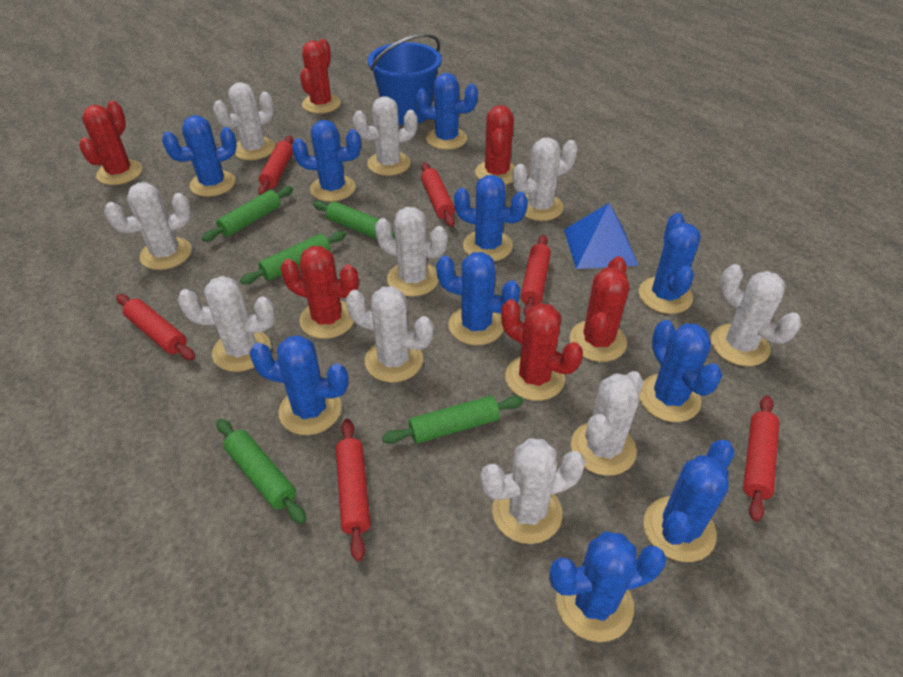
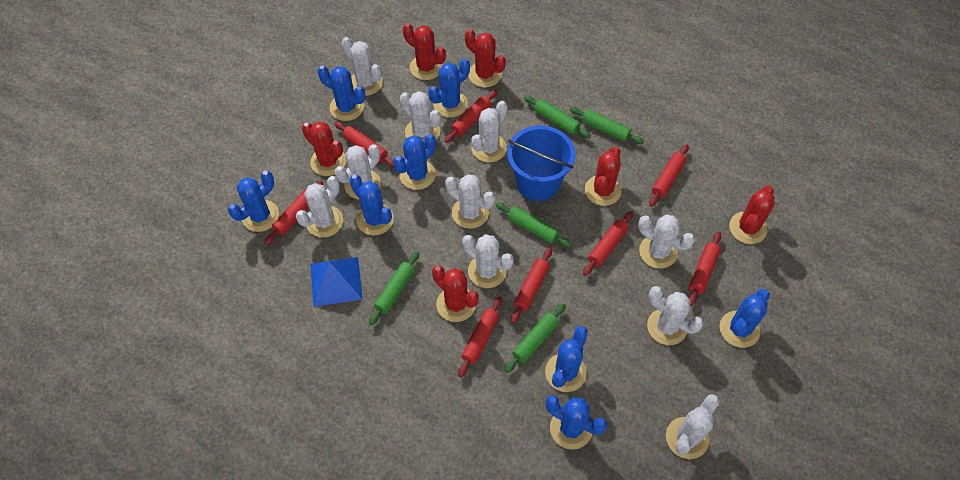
blue cactus: 10 -> 8
red rolling pin: 6 -> 8

